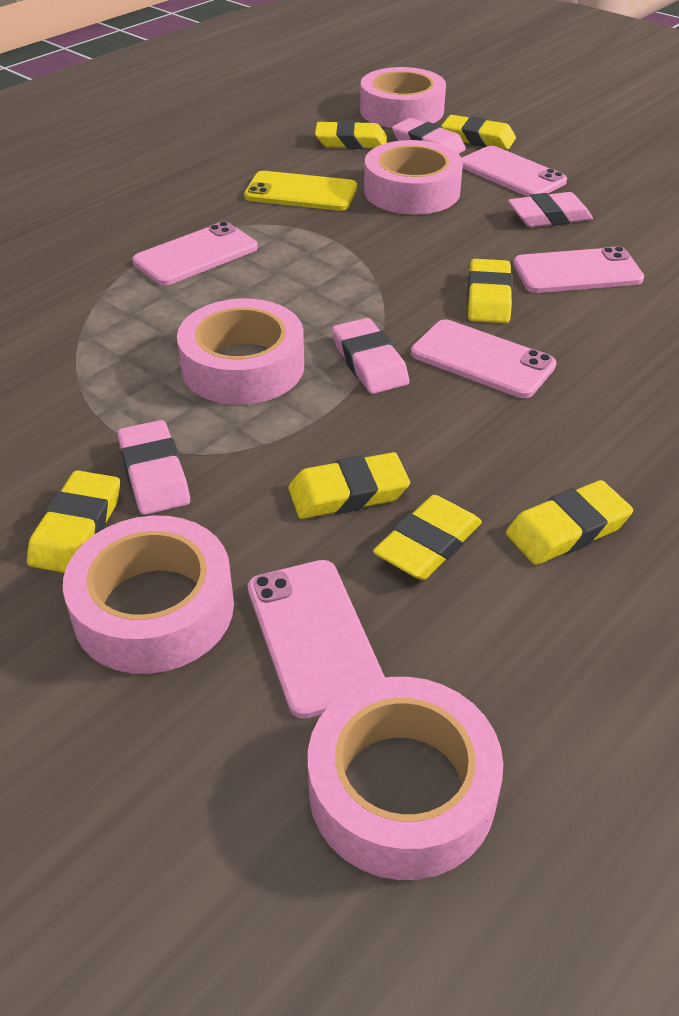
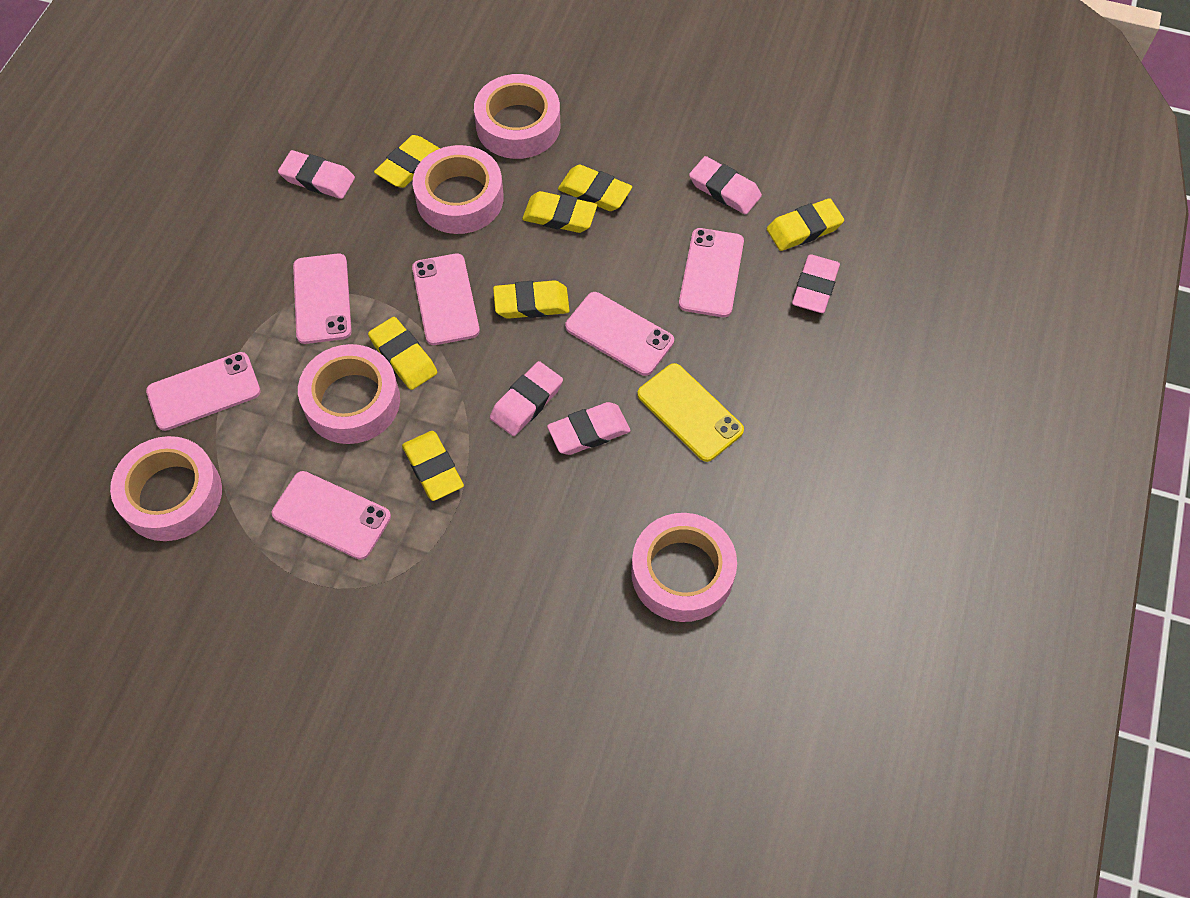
pink eraser: 4 -> 5
pink phone: 5 -> 6

